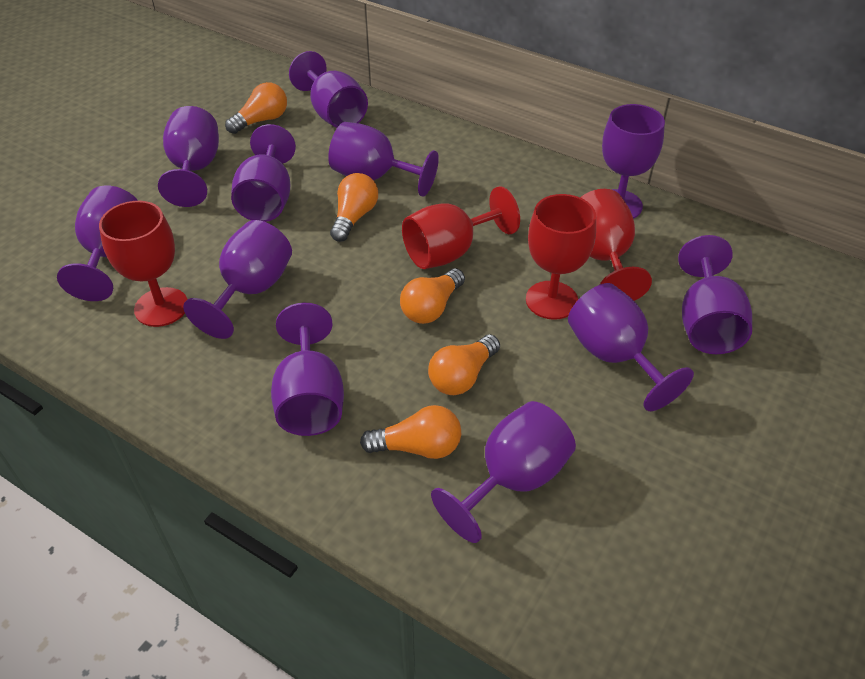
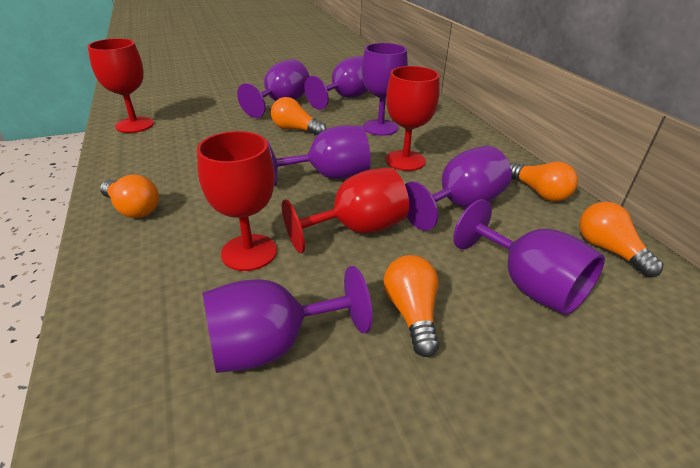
purple goblet: 11 -> 7

